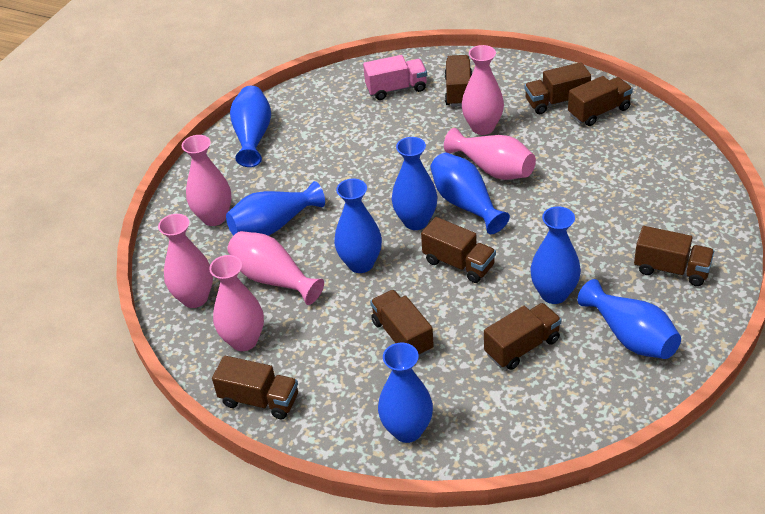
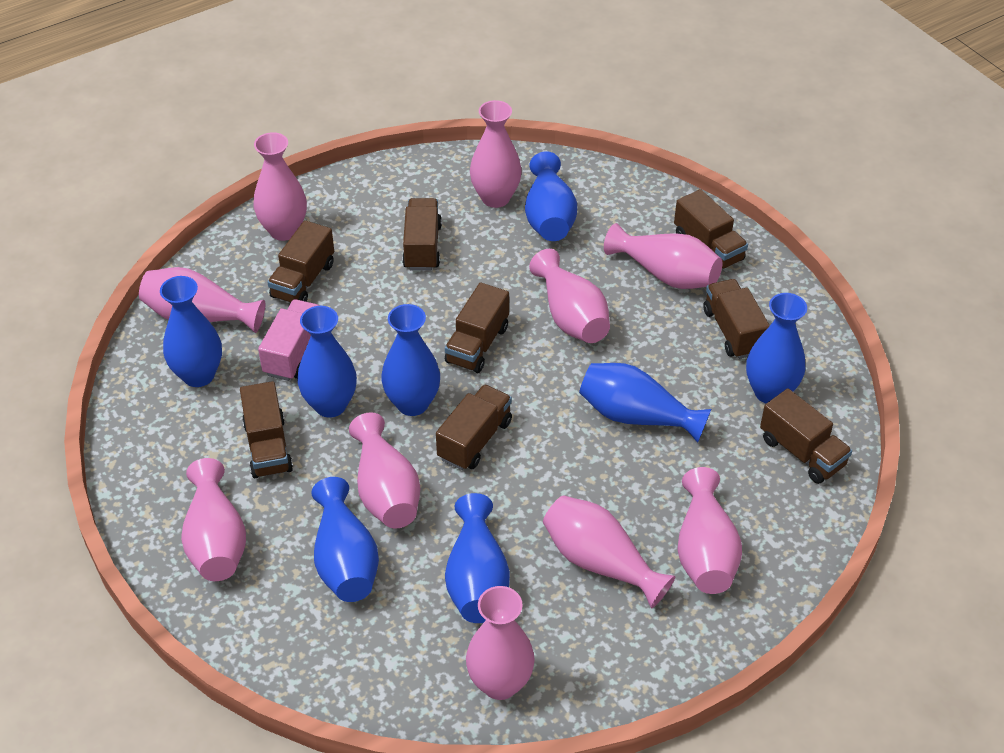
pink vase: 6 -> 10

